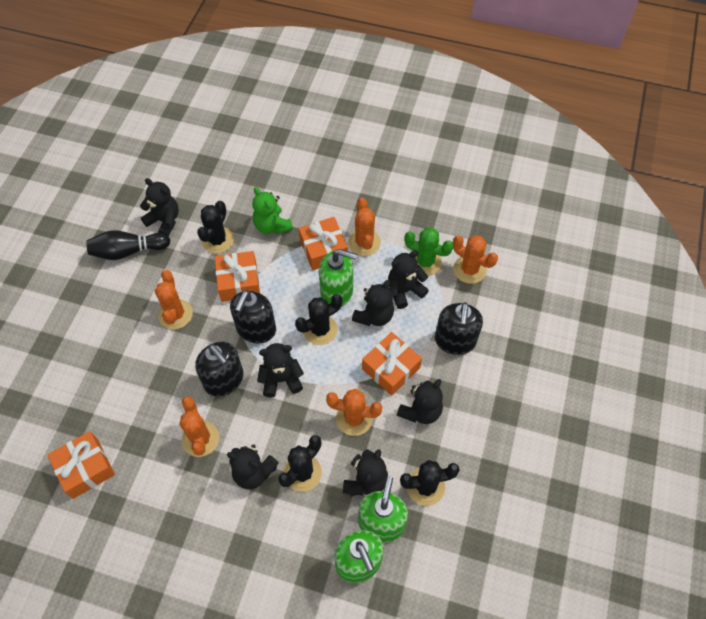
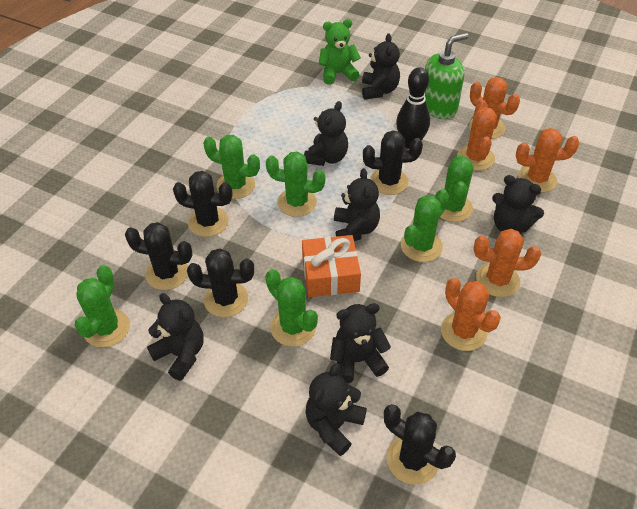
black cactus: 4 -> 5
black soap dispenser: 3 -> 0
green cactus: 1 -> 6
green soap dispenser: 3 -> 1
orange gift: 4 -> 1

